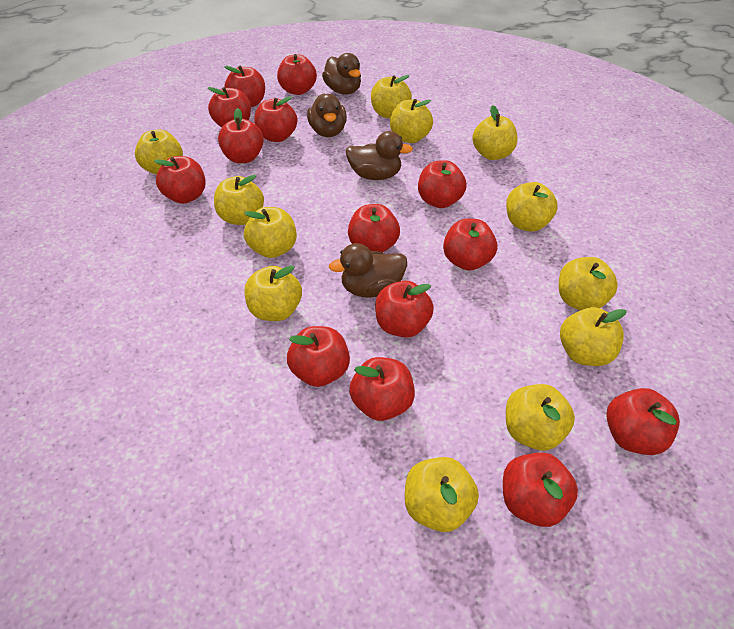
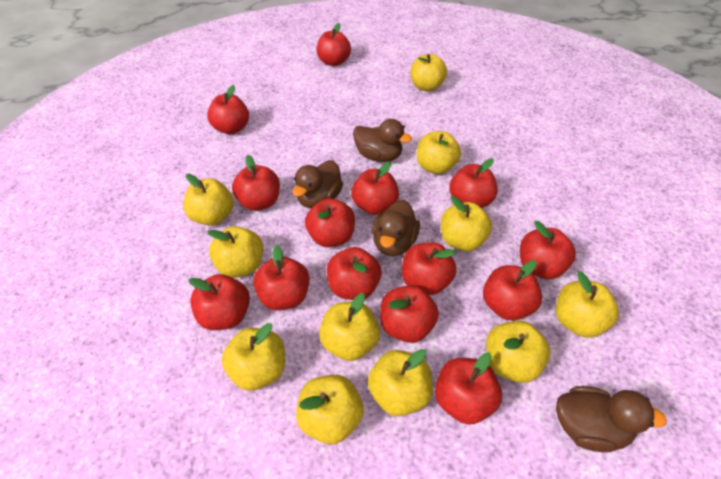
yellow apple: 12 -> 11

